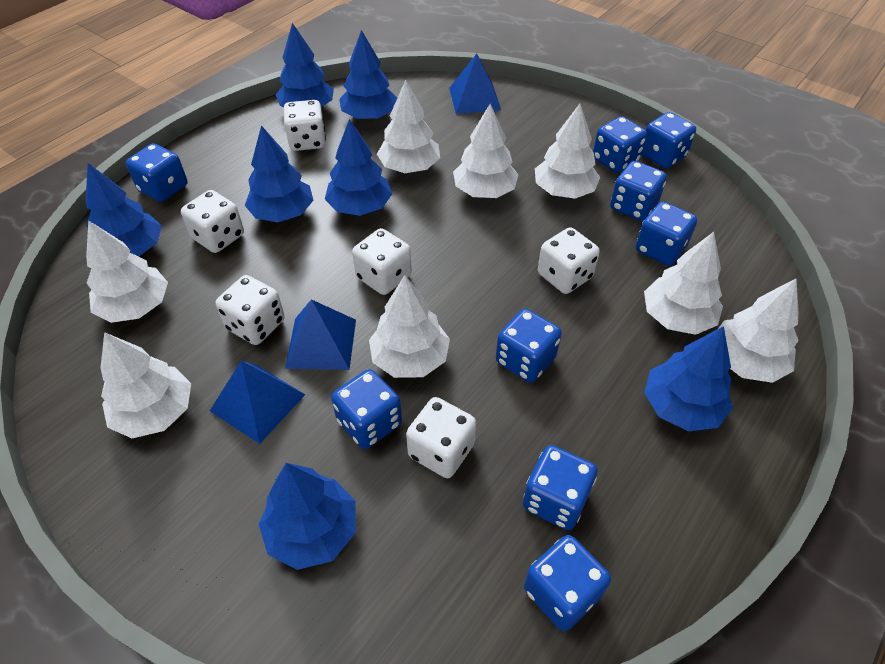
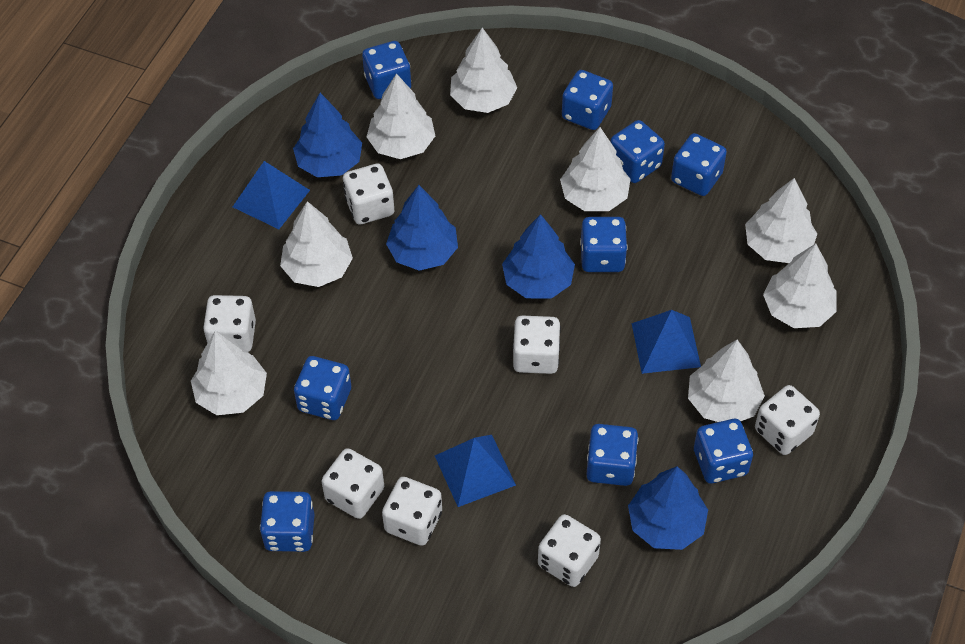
blue tree: 7 -> 4
white dice: 6 -> 7

